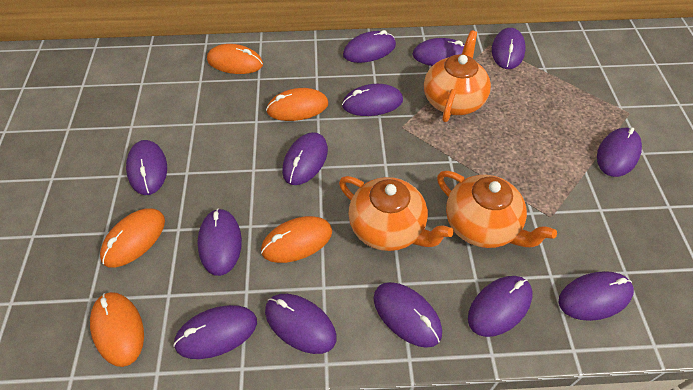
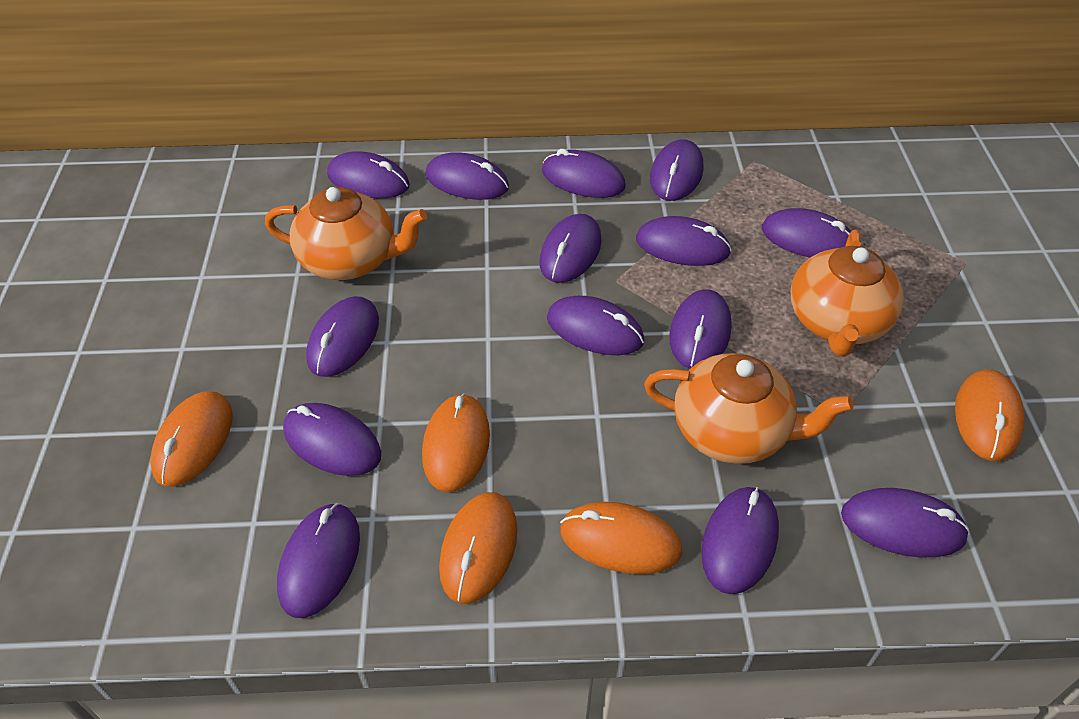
purple mouse: 13 -> 14

